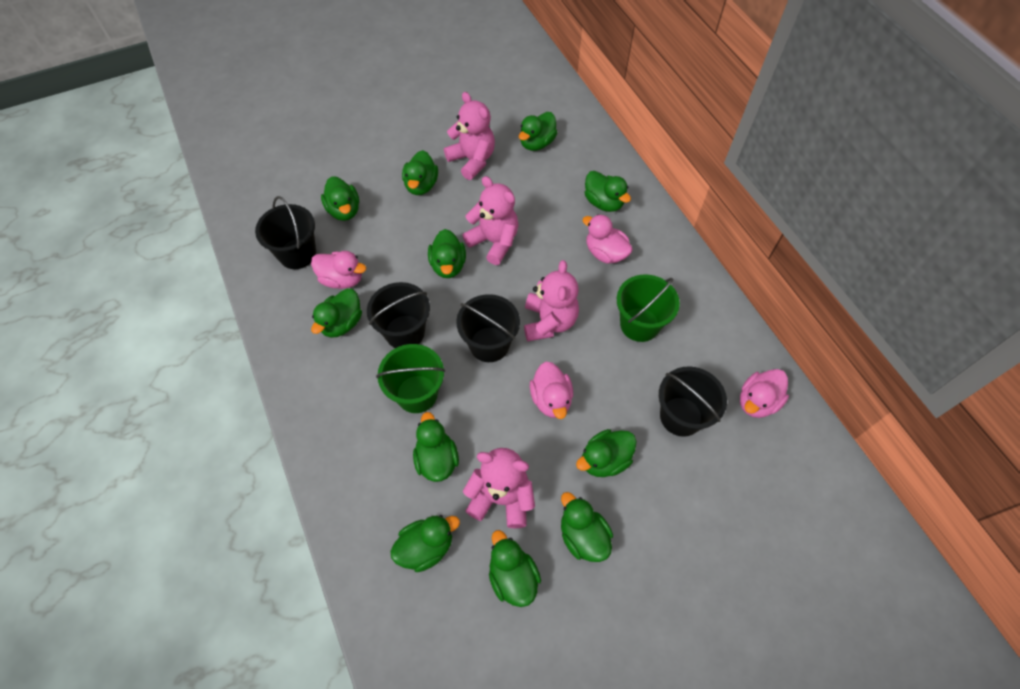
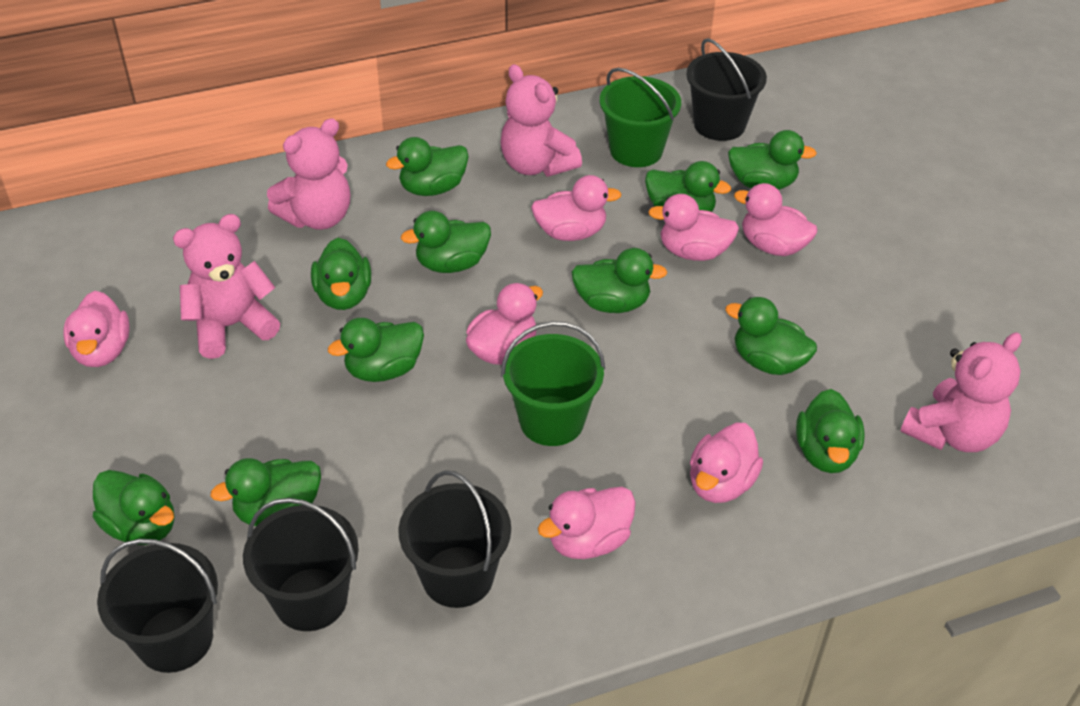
pink duck: 4 -> 7

